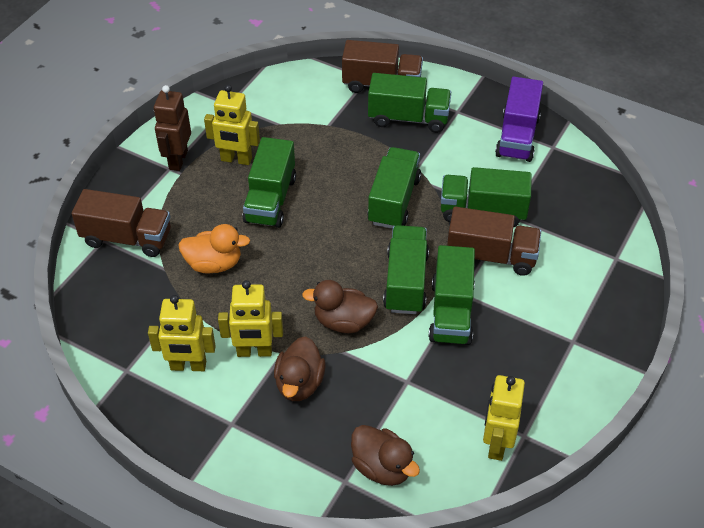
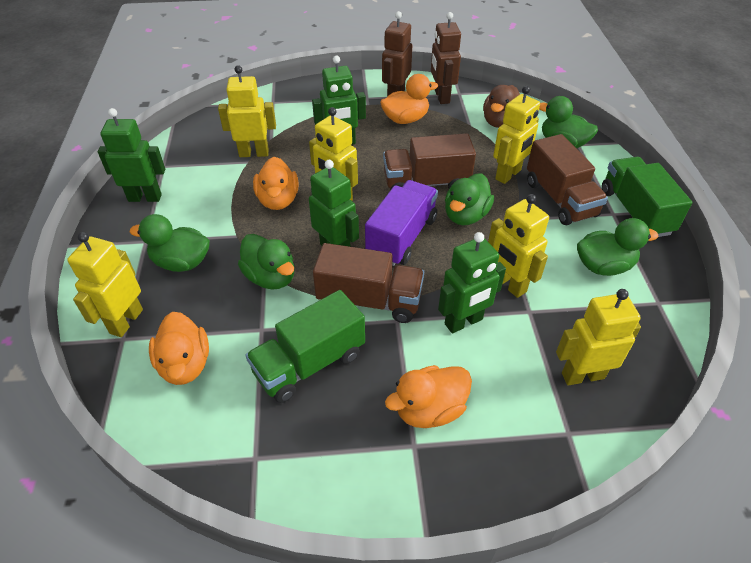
brown duck: 3 -> 1
brown robot: 1 -> 2
green duck: 0 -> 5
green robot: 0 -> 4
green truck: 6 -> 2
orange duck: 1 -> 4
yellow robot: 4 -> 6

